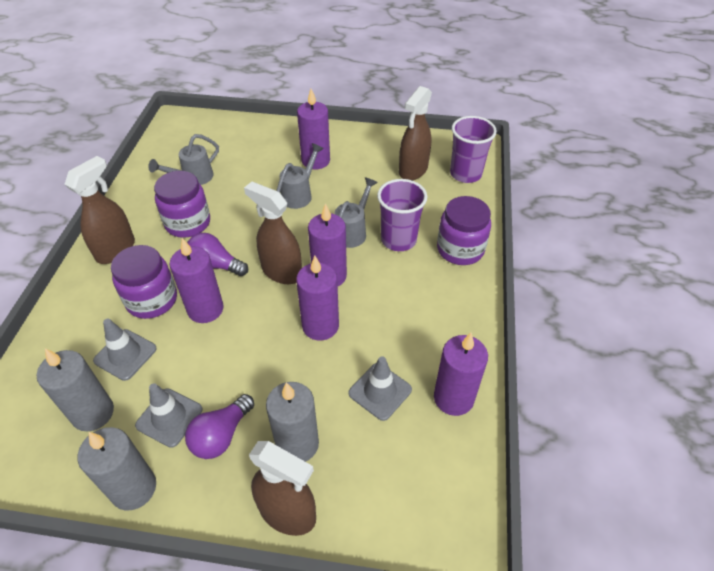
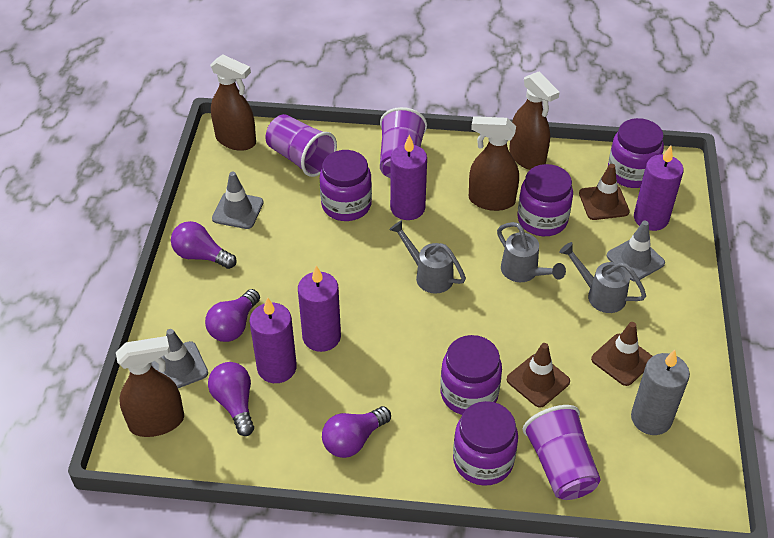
brown traffic cone: 0 -> 3
grey candle: 3 -> 1
purple candle: 5 -> 4
purple cup: 2 -> 3
purple jar: 3 -> 5
purple light bulb: 2 -> 4

